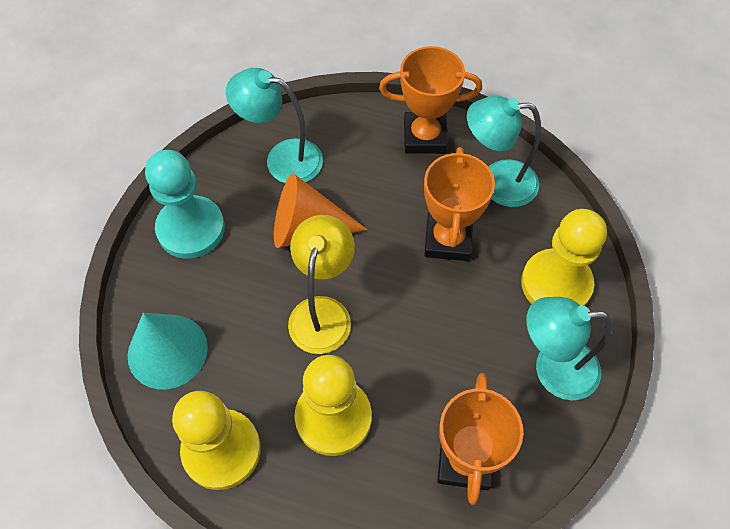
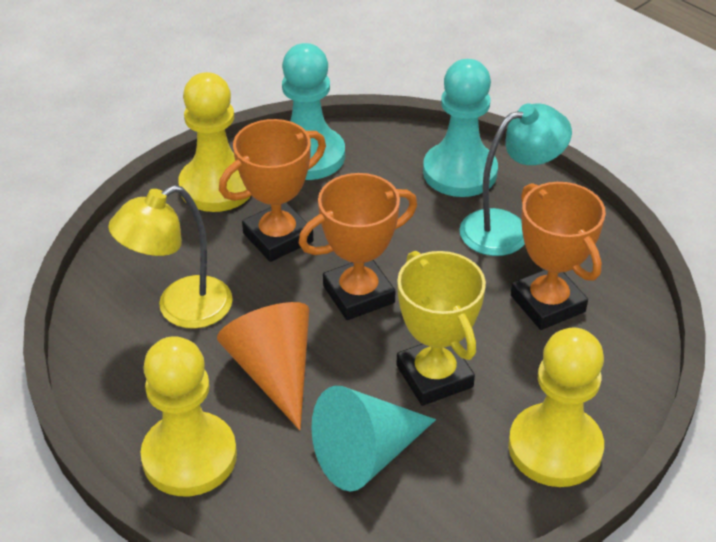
turquoise lamp: 3 -> 1
turquoise pawn: 1 -> 2
yellow trophy: 0 -> 1

